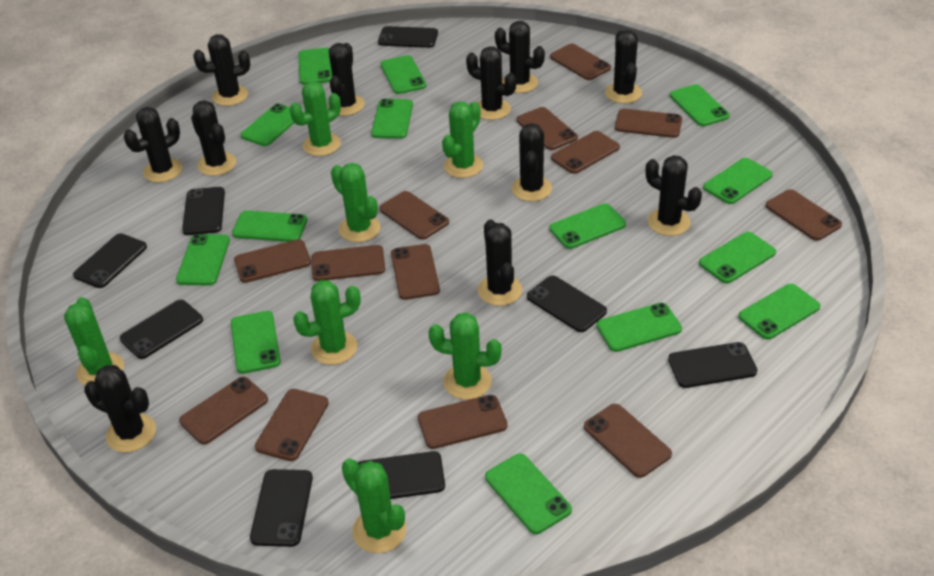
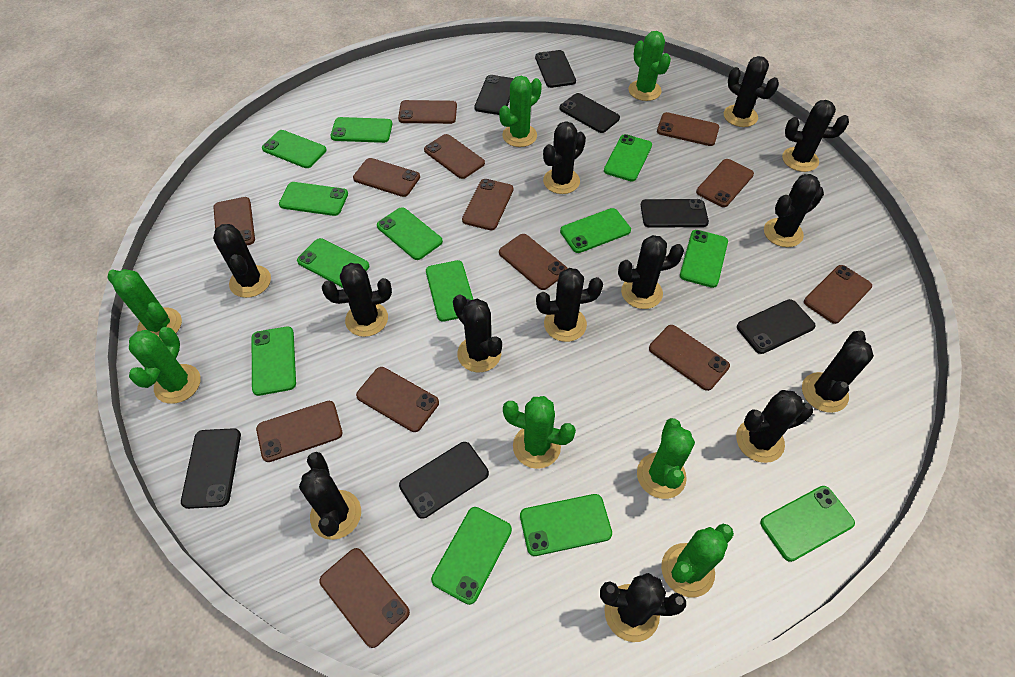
black cactus: 11 -> 13
black phone: 8 -> 7
green phone: 14 -> 13

